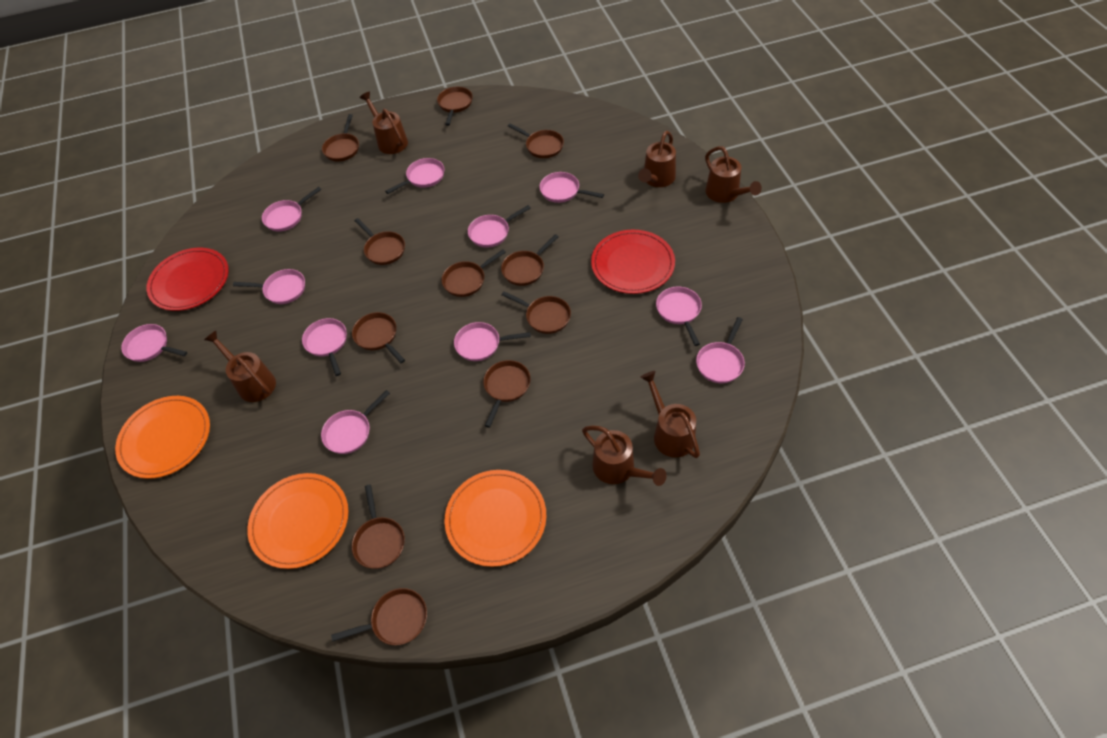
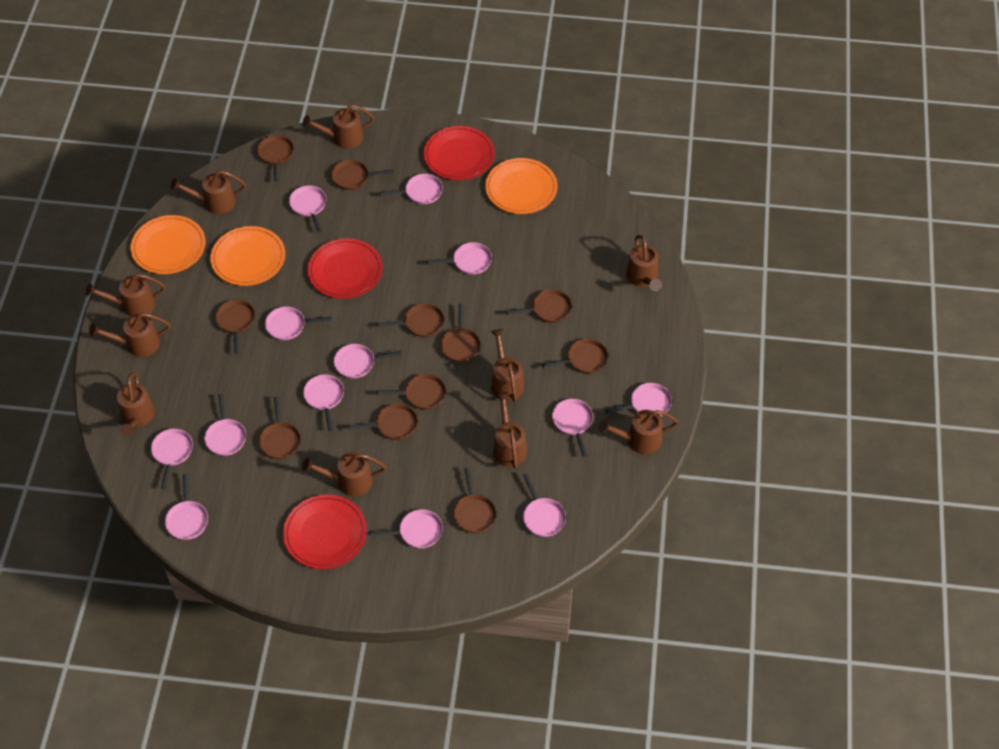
brown watering can: 6 -> 10
pink pan: 11 -> 13
red plate: 2 -> 3

